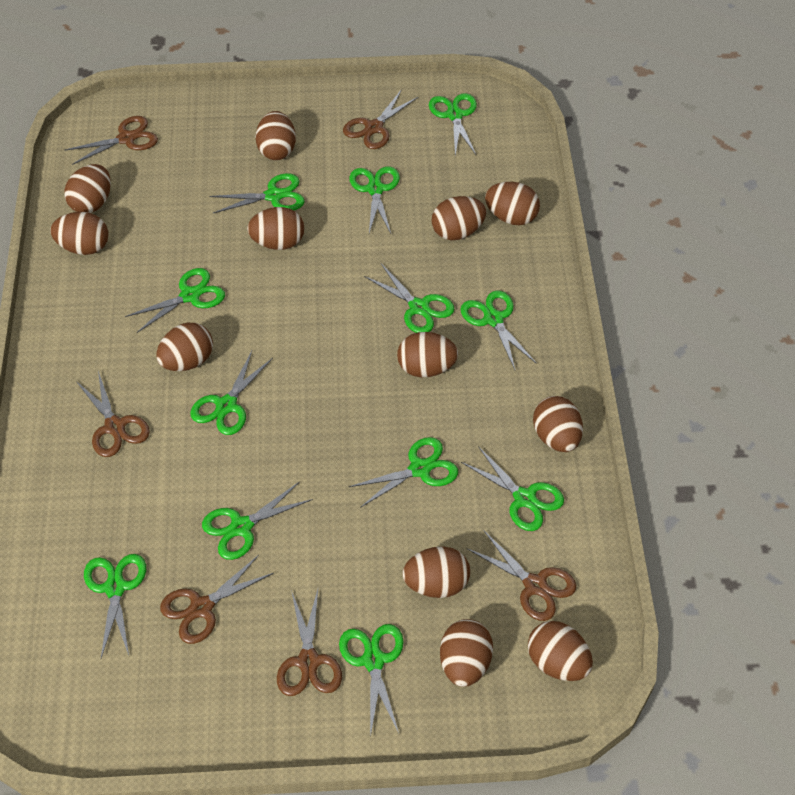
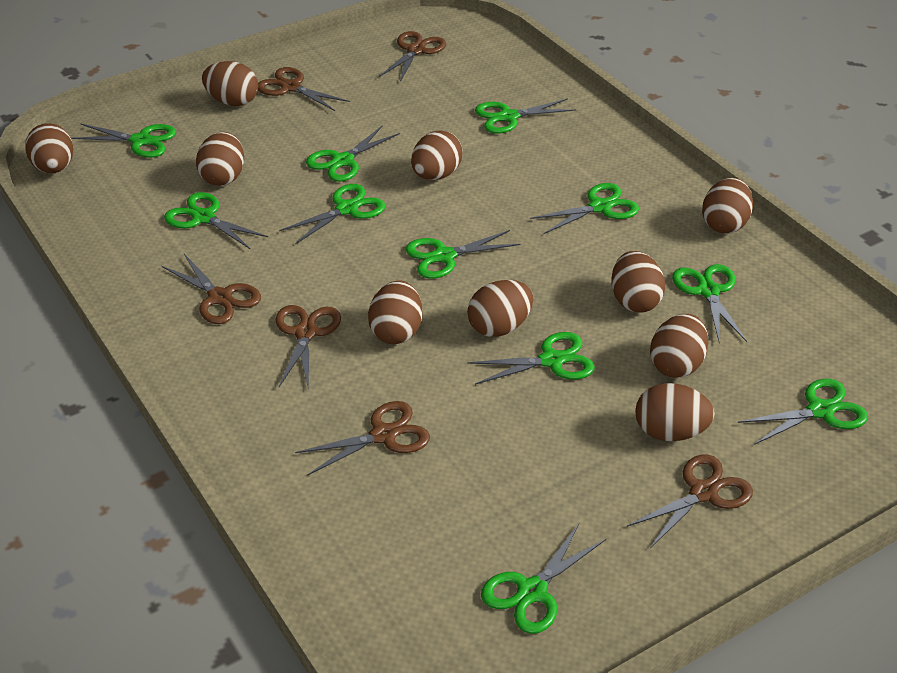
brown egg: 12 -> 10
green scissors: 12 -> 11

